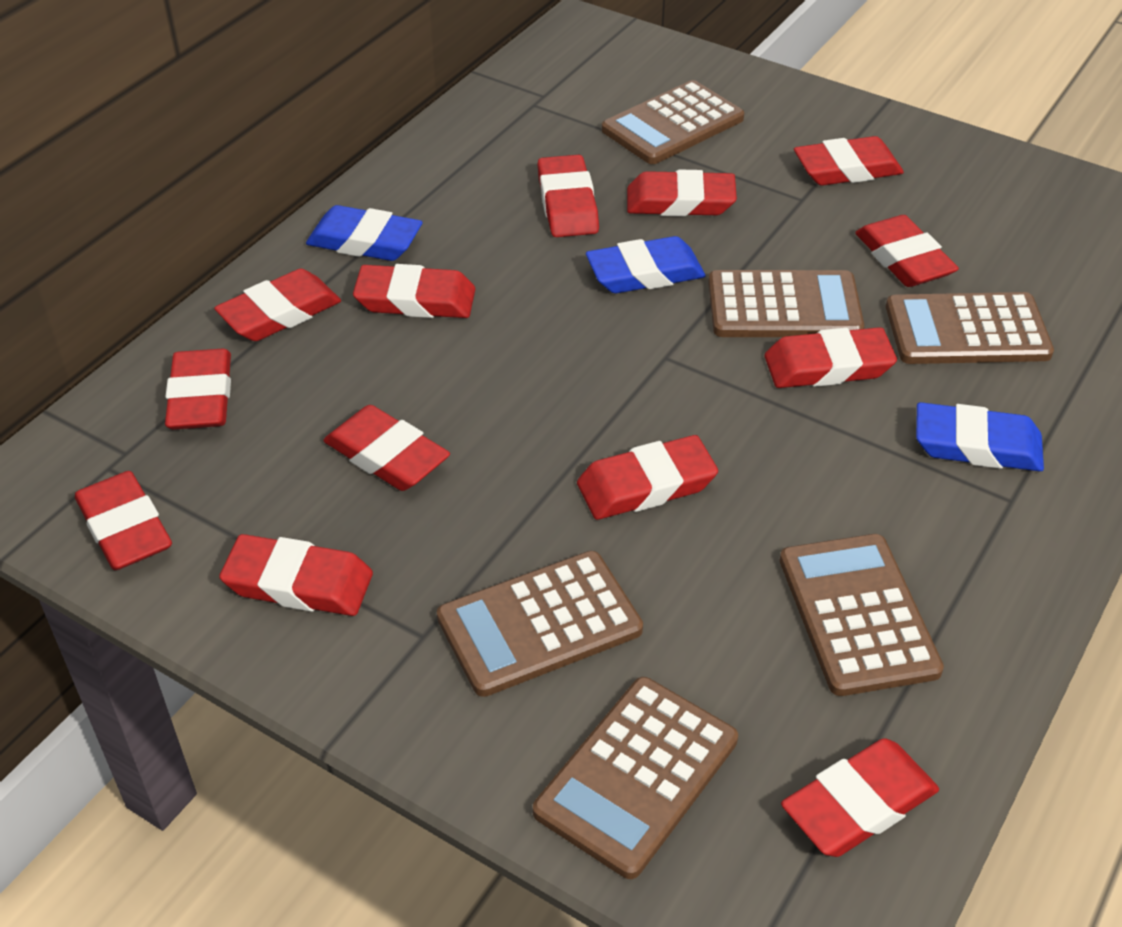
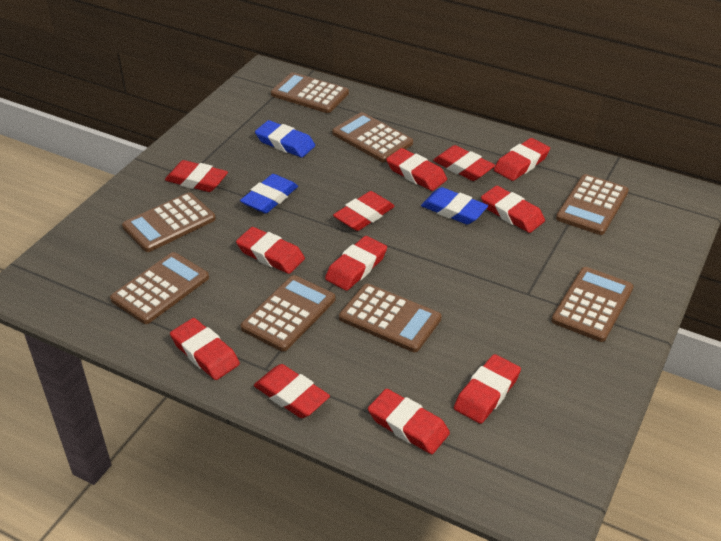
brown calculator: 6 -> 8
red eraser: 13 -> 12

